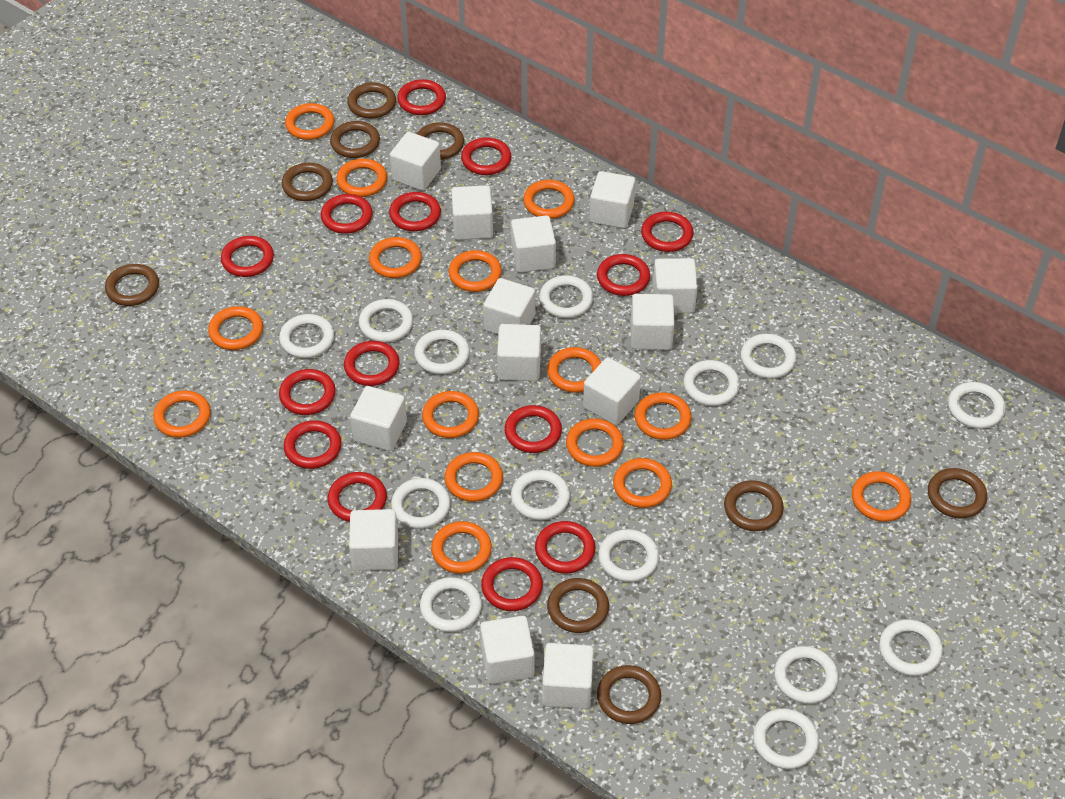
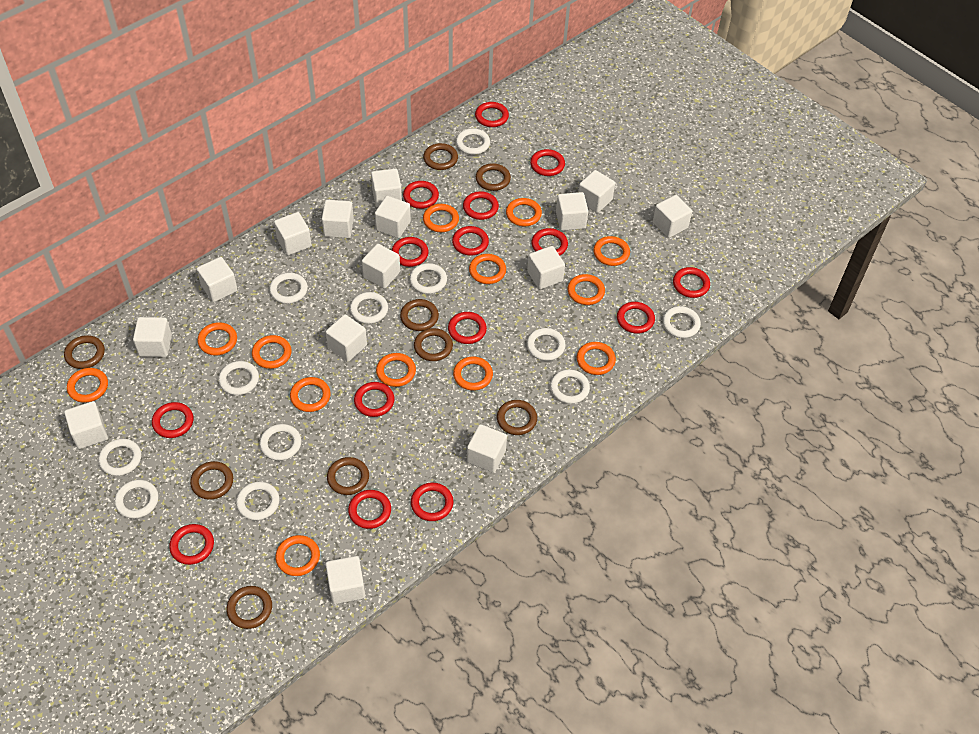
orange ring: 15 -> 13
red ring: 14 -> 15
white cube: 13 -> 15
white ring: 14 -> 12

